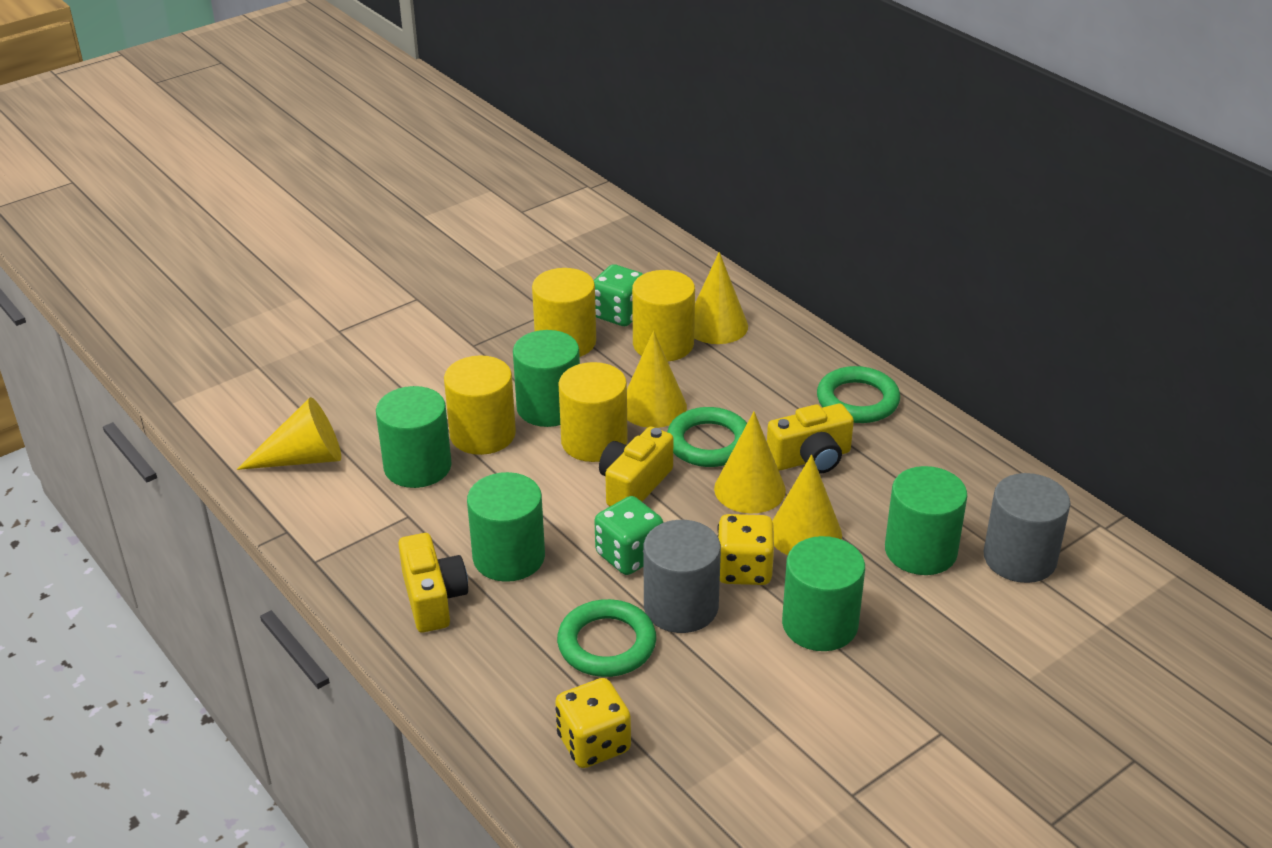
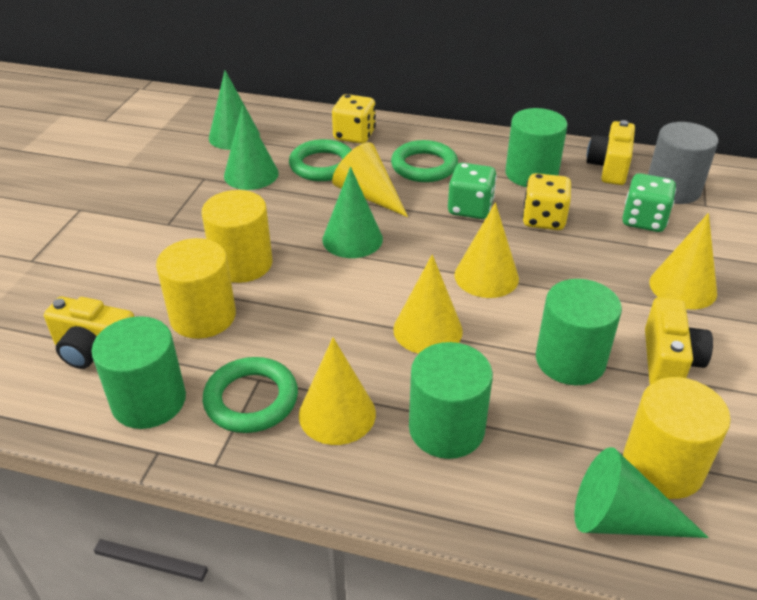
green cone: 0 -> 4
green cylinder: 5 -> 4
grey cylinder: 2 -> 1
yellow cylinder: 4 -> 3

